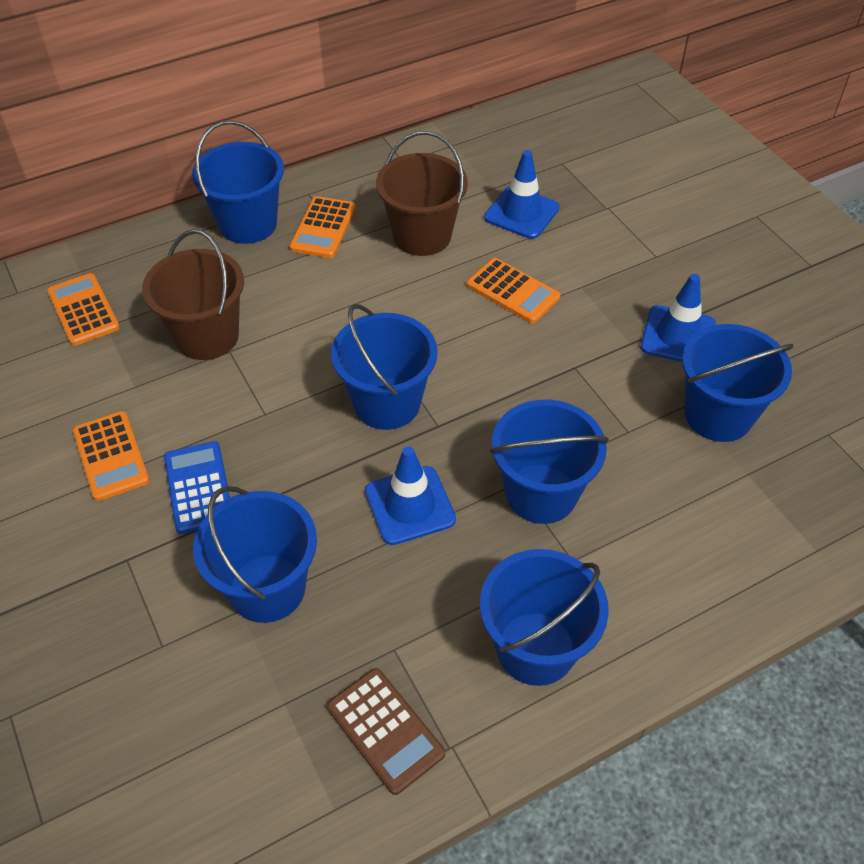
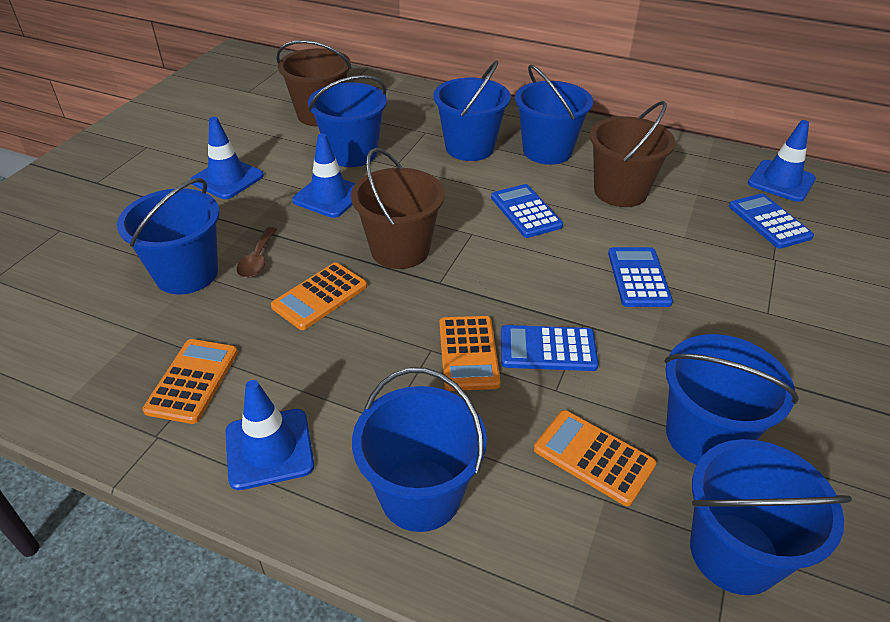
blue bucket: 6 -> 7
blue calculator: 1 -> 4
blue traffic cone: 3 -> 4
brown bucket: 2 -> 3
brown calculator: 1 -> 0
brown spoon: 0 -> 1

